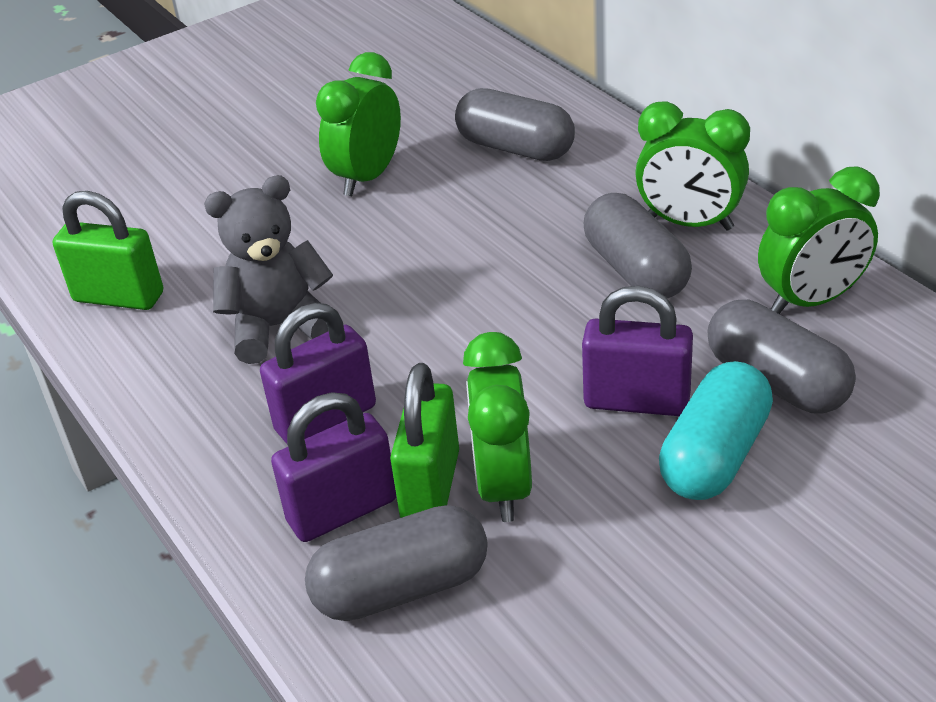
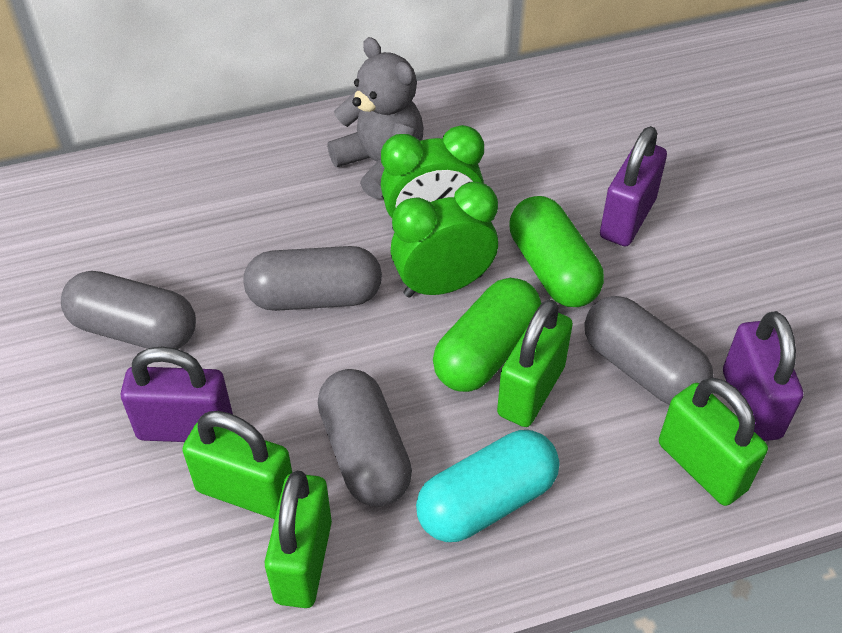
green capsule: 0 -> 2
green clock: 4 -> 2
green padlock: 2 -> 4

